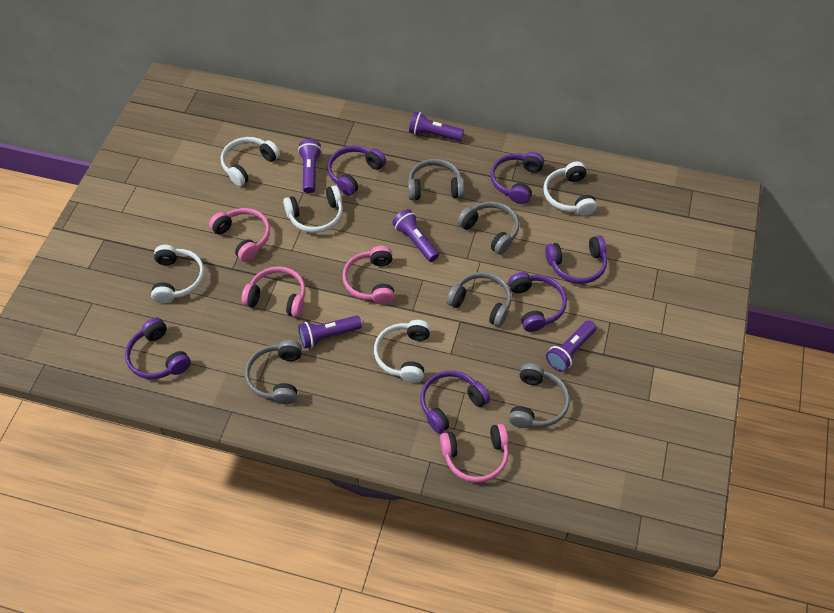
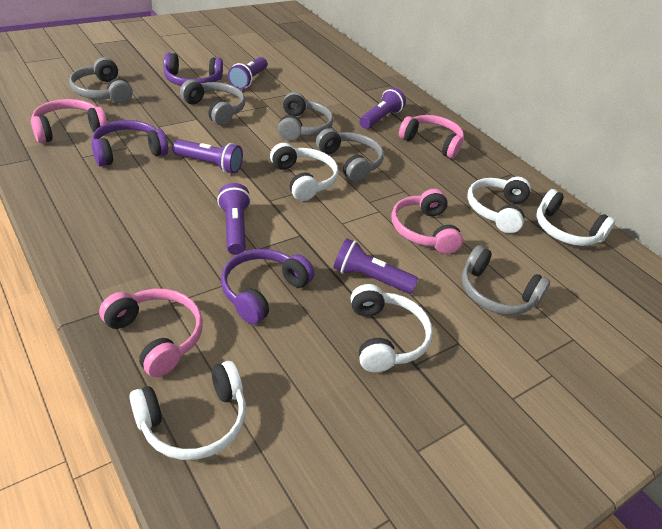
purple headphones: 6 -> 3

